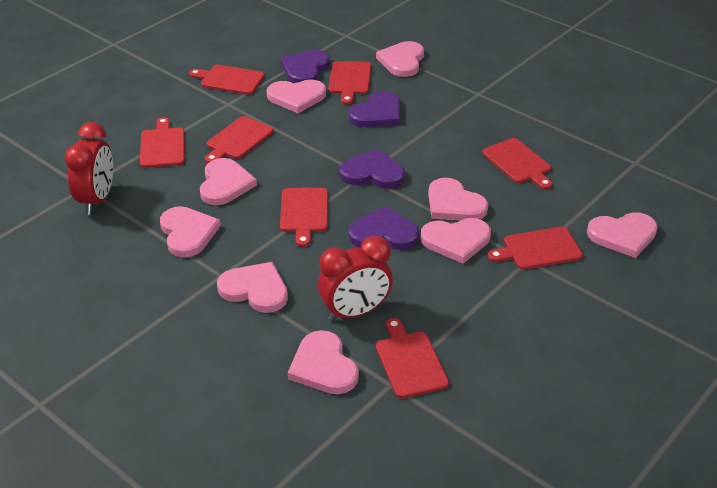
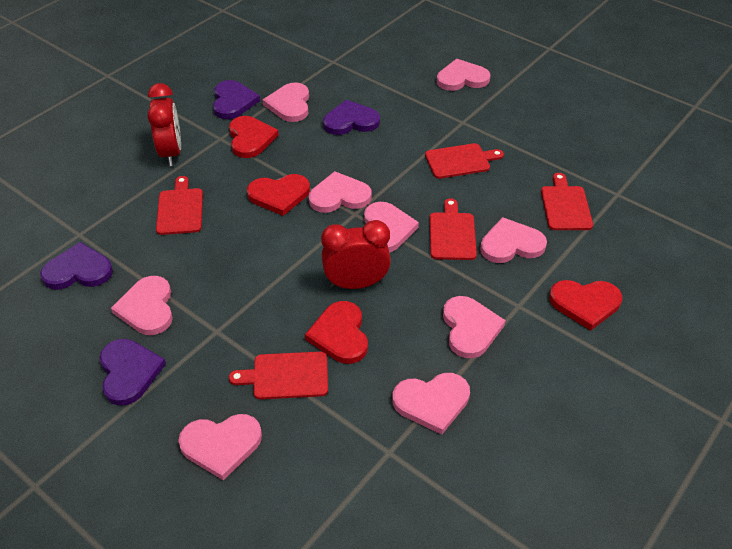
red cutting board: 8 -> 5
red heart: 0 -> 4

